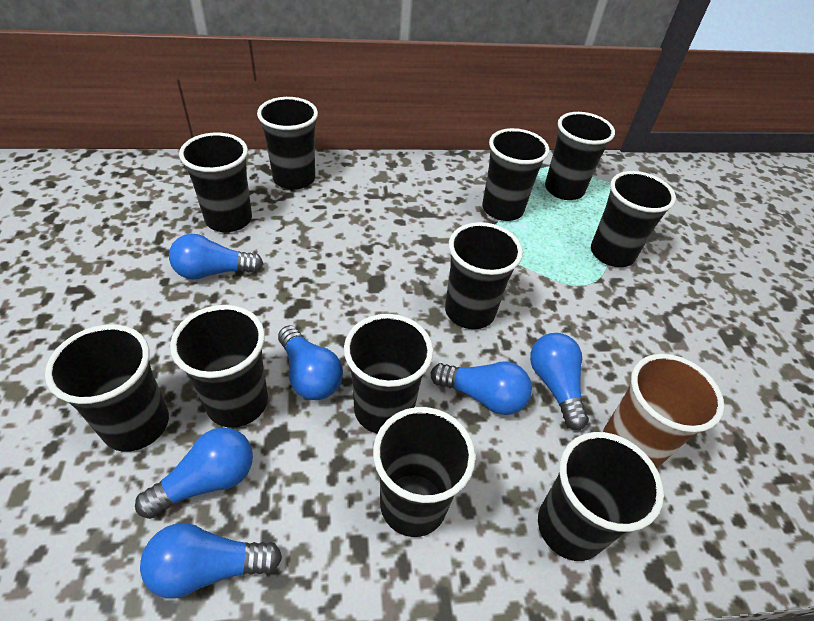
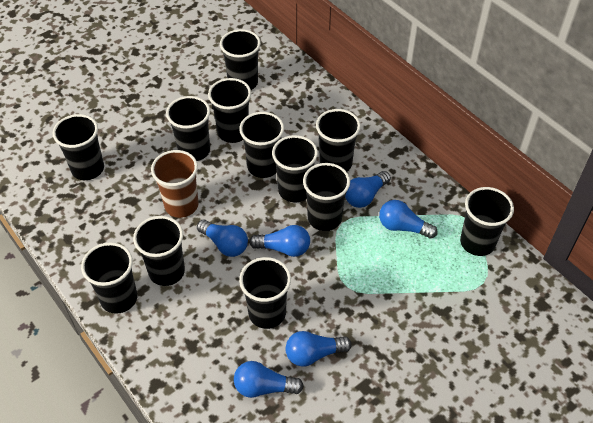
black cup: 11 -> 12

